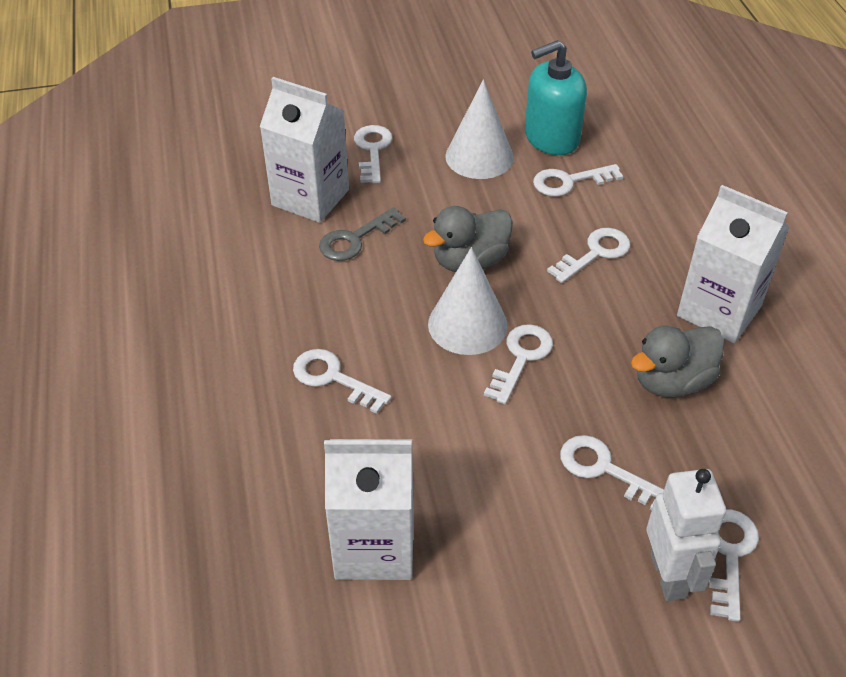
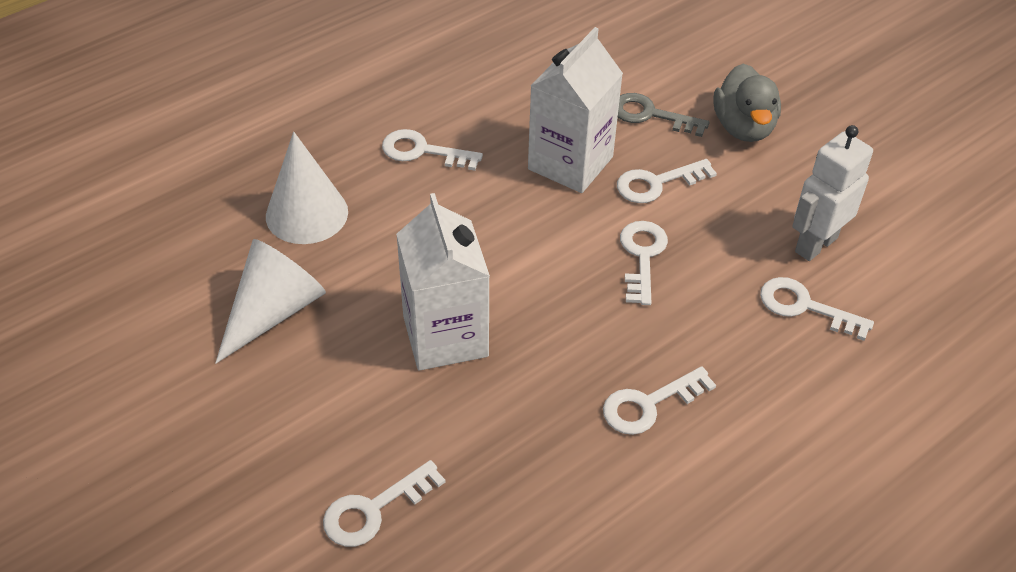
grey duck: 2 -> 1
turquoise soap dispenser: 1 -> 0
white carton: 3 -> 2
white key: 7 -> 6

